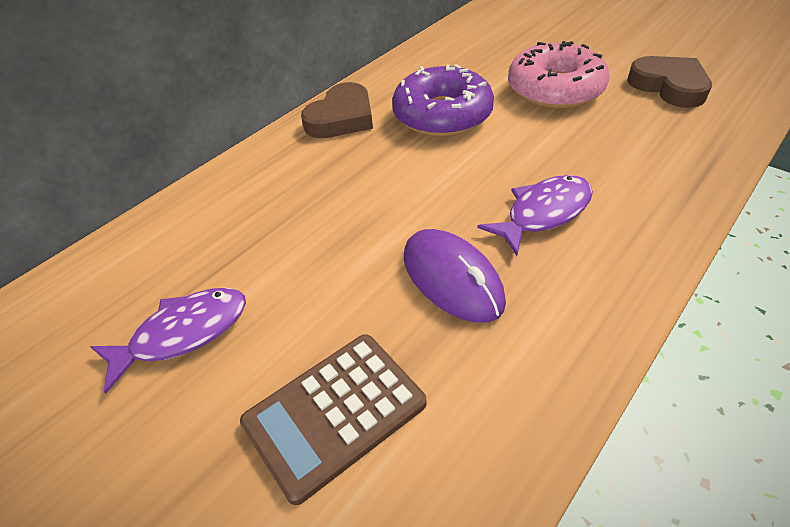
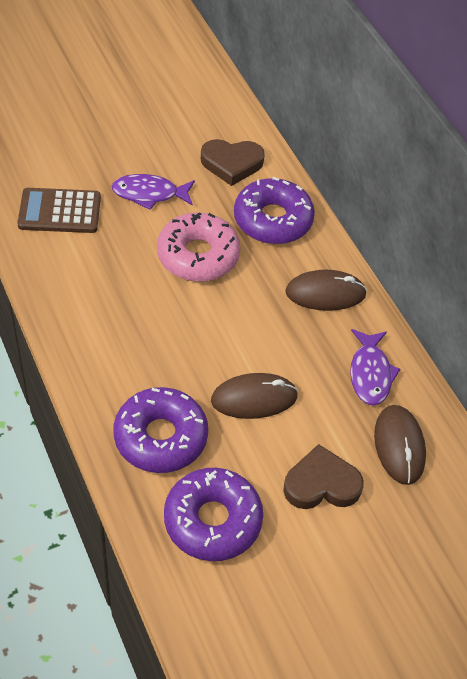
brown mouse: 0 -> 3
purple donut: 1 -> 3
purple mouse: 1 -> 0

